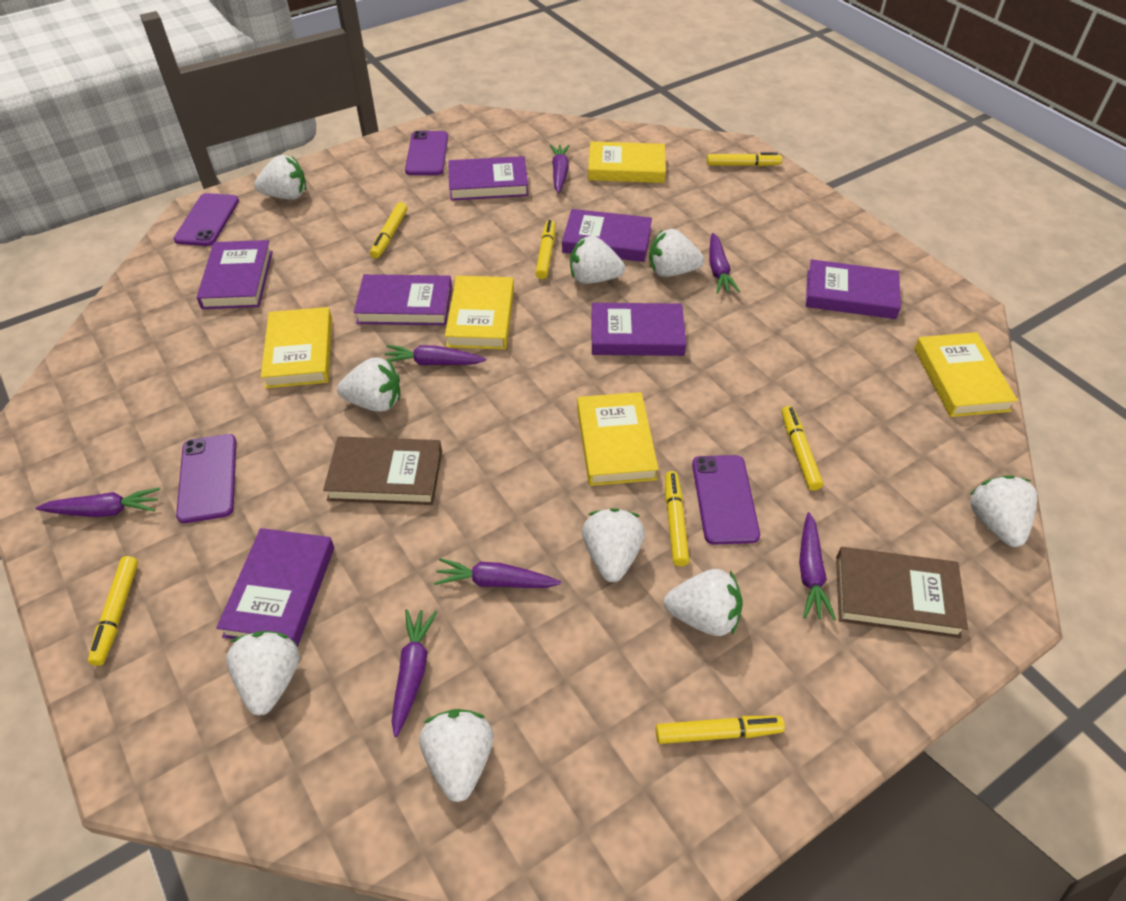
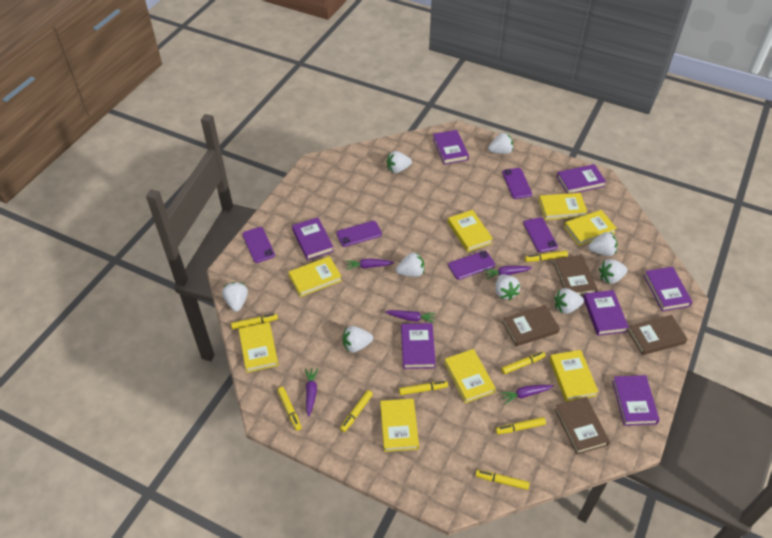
brown book: 2 -> 4
purple carrot: 7 -> 5
purple phone: 4 -> 5
yellow book: 5 -> 8
yellow marker: 7 -> 8

